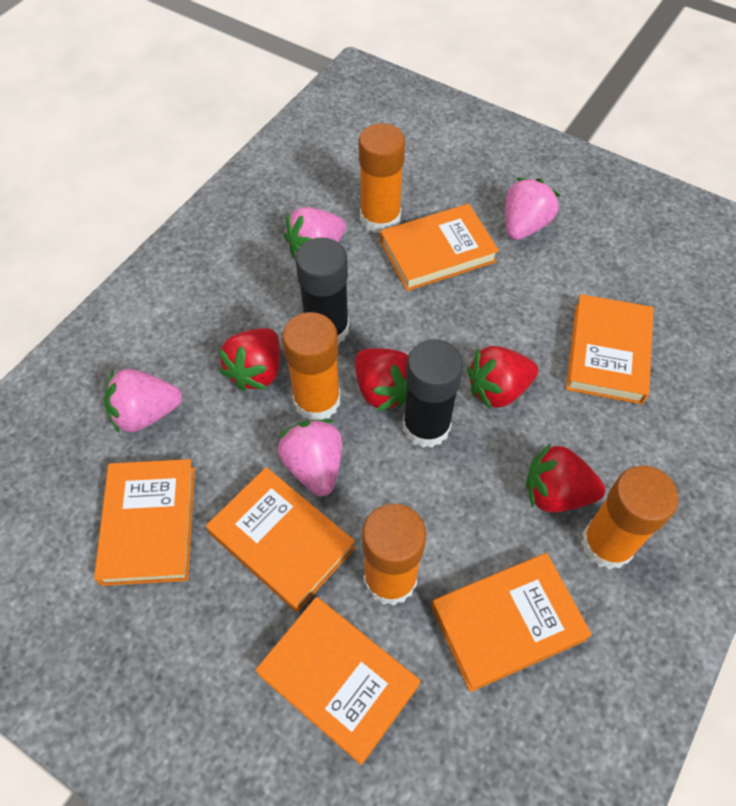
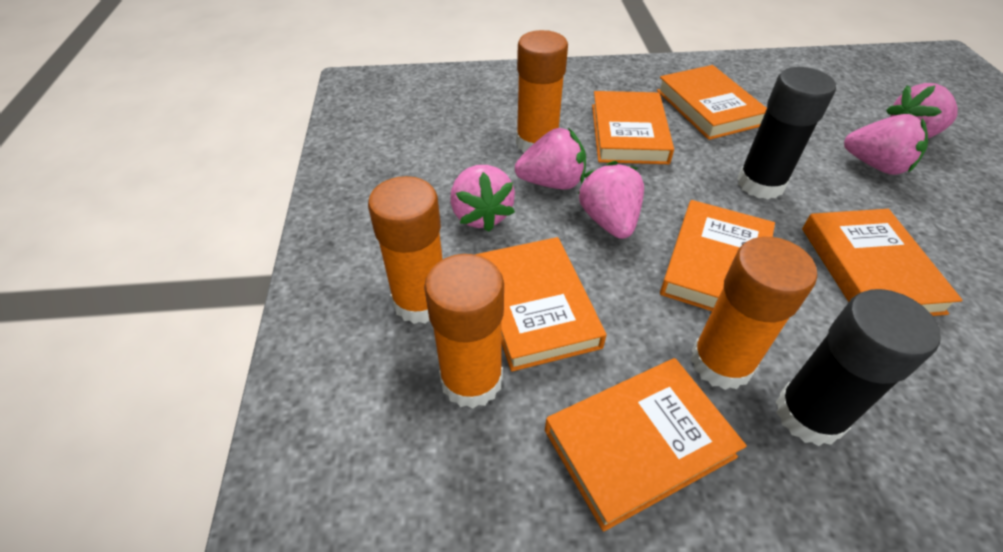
pink strawberry: 4 -> 5
red strawberry: 4 -> 0

